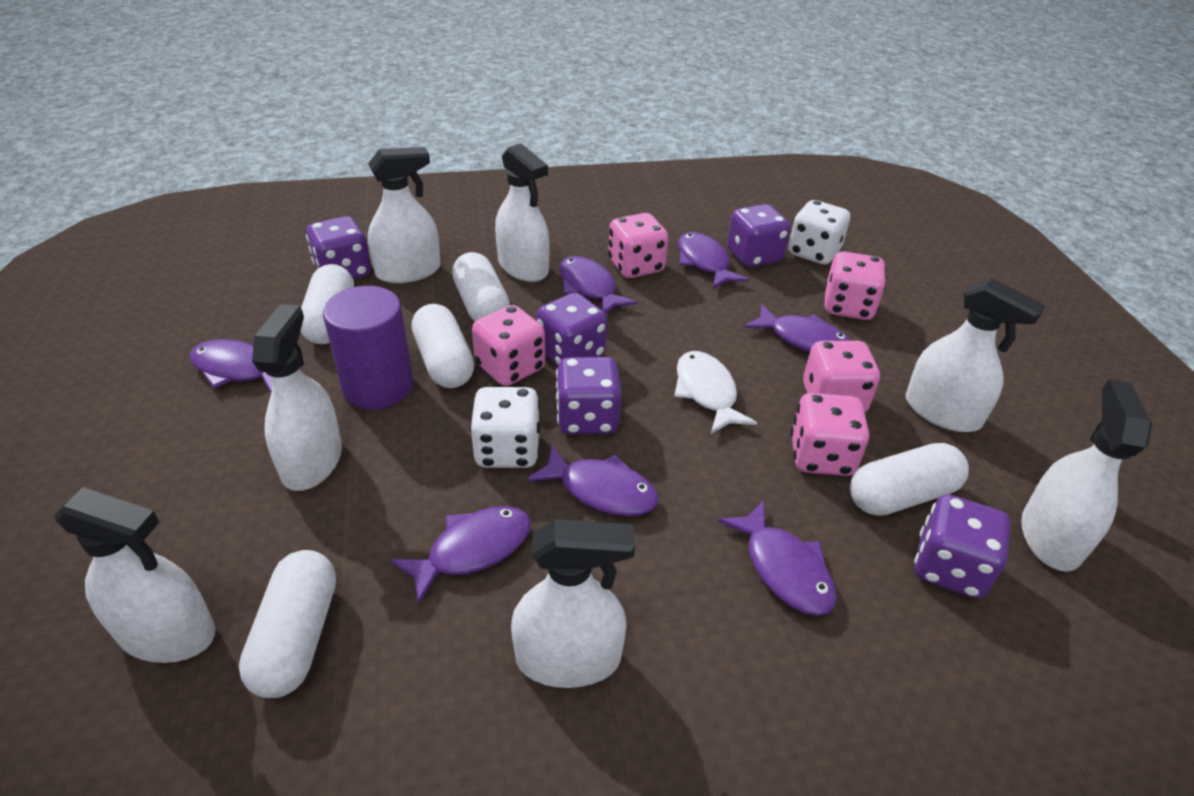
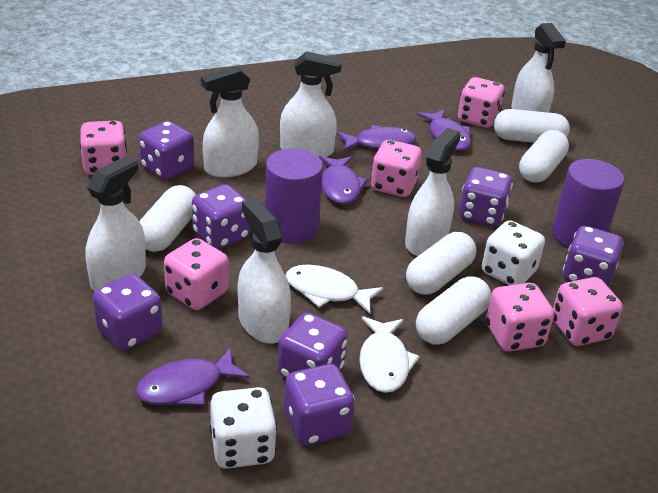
pink dice: 5 -> 6
purple cylinder: 1 -> 2
purple dice: 5 -> 7
purple fish: 7 -> 4
white fish: 1 -> 2
white spray bottle: 7 -> 6

